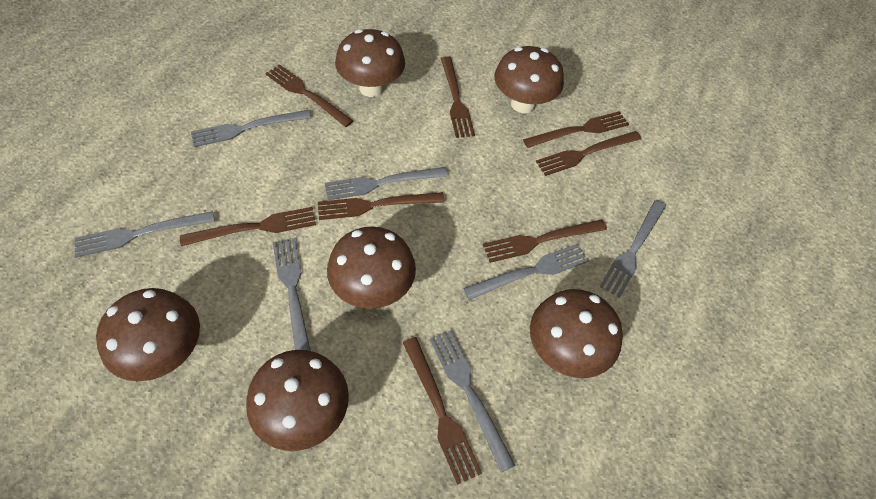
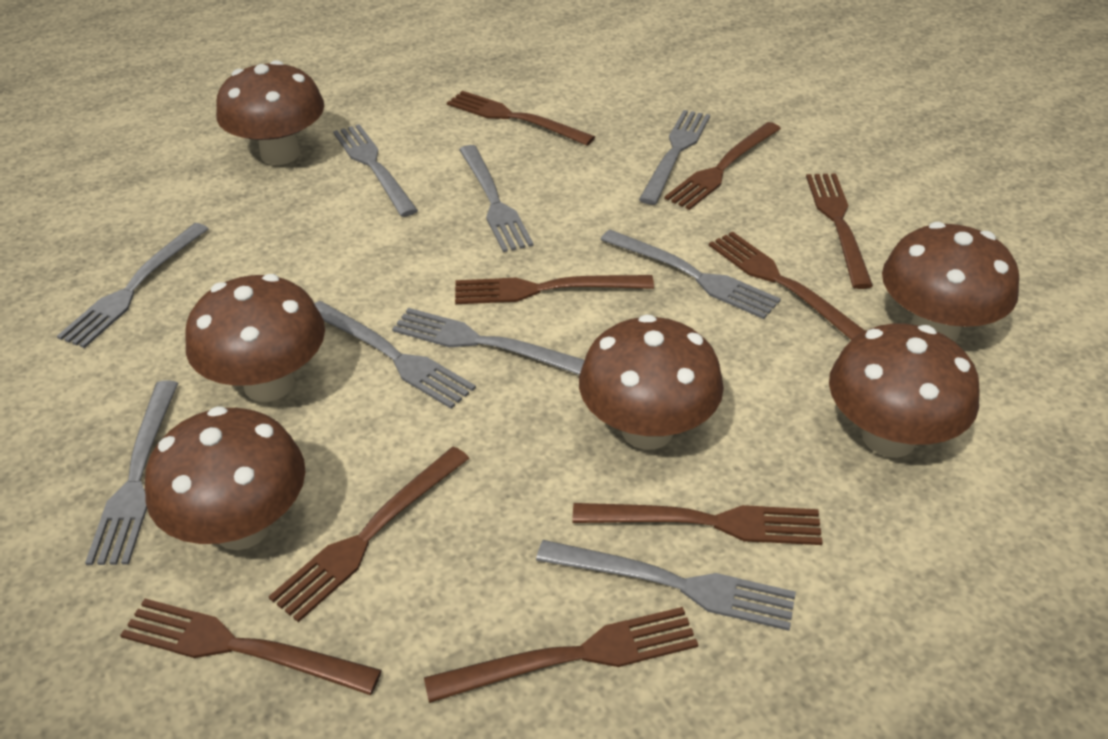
brown fork: 8 -> 9
grey fork: 7 -> 9

